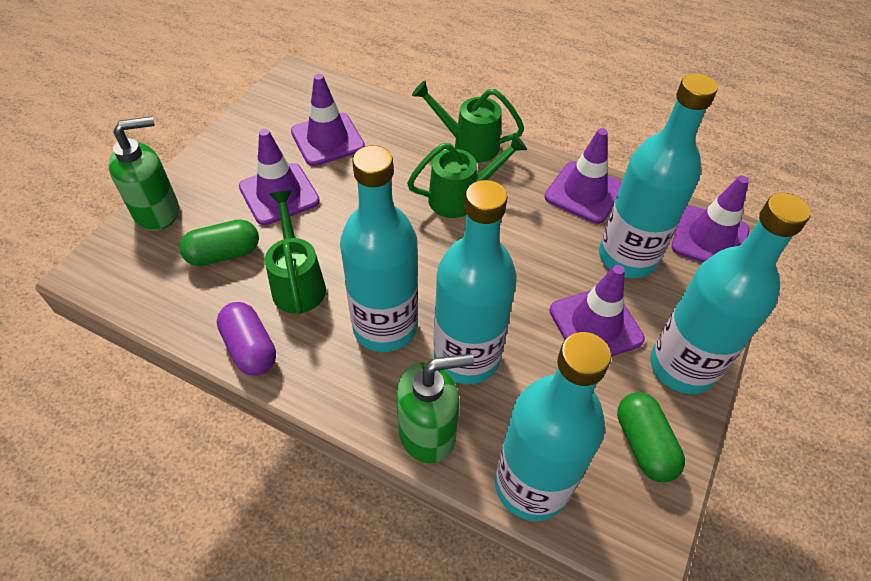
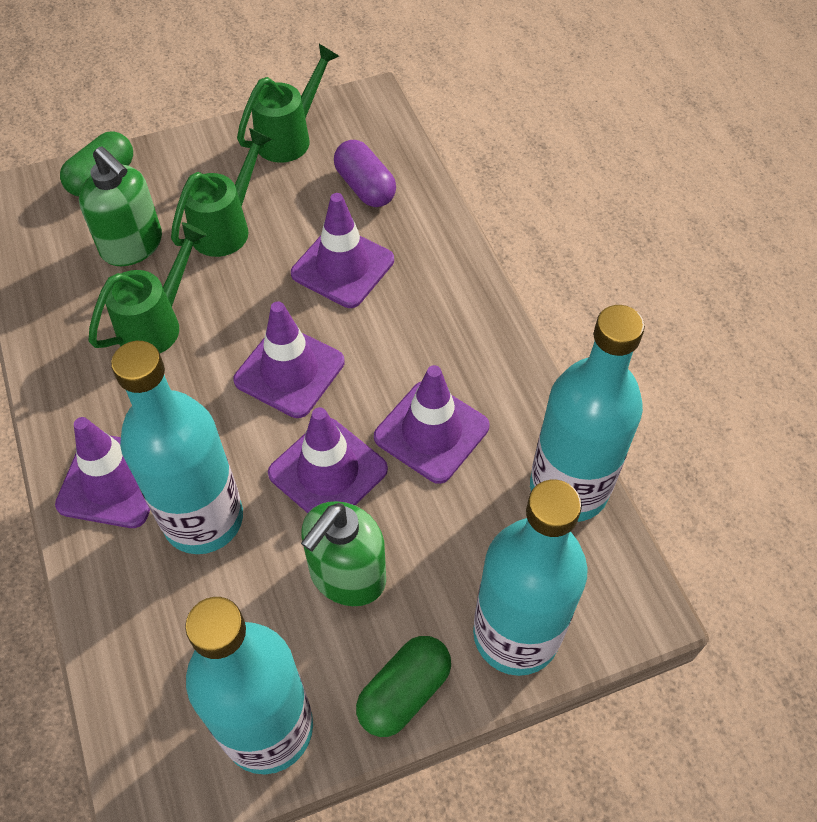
turquoise bottle: 5 -> 4

